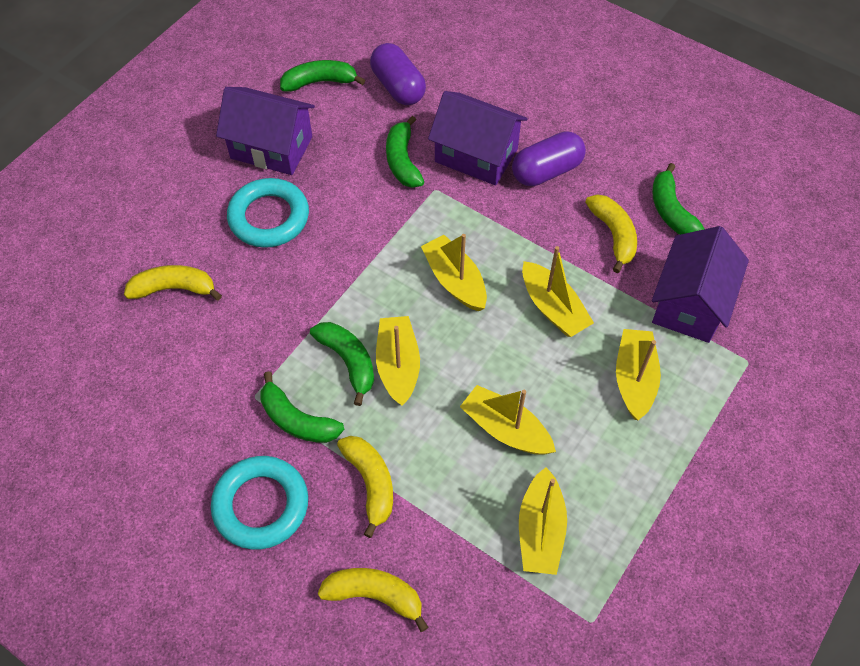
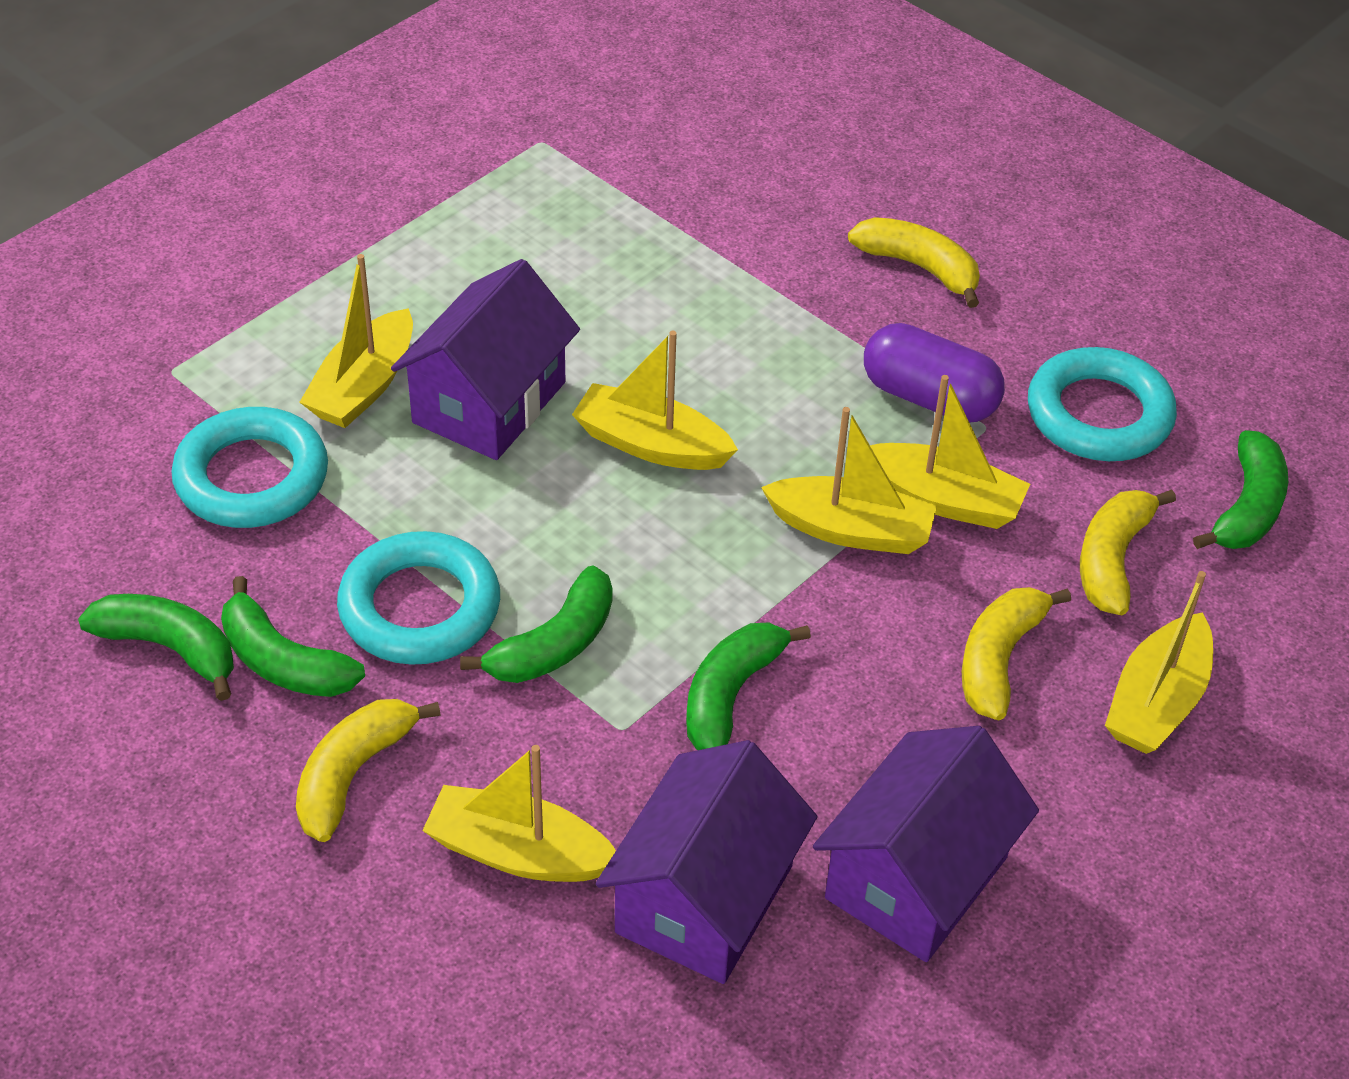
purple capsule: 2 -> 1
turquoise ring: 2 -> 3

